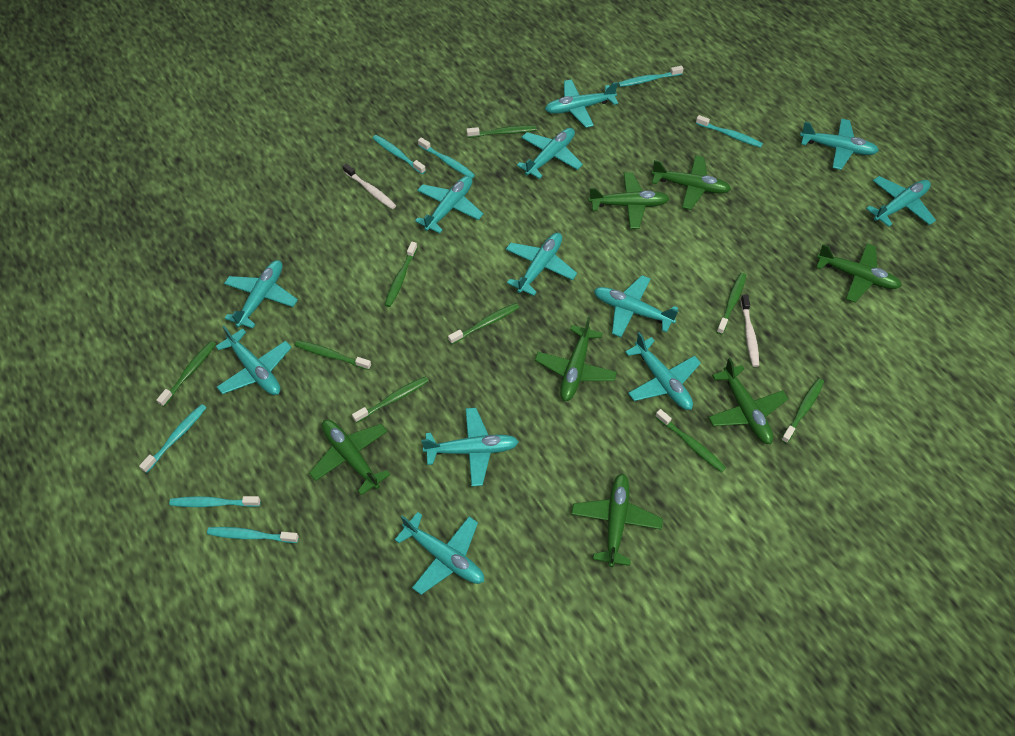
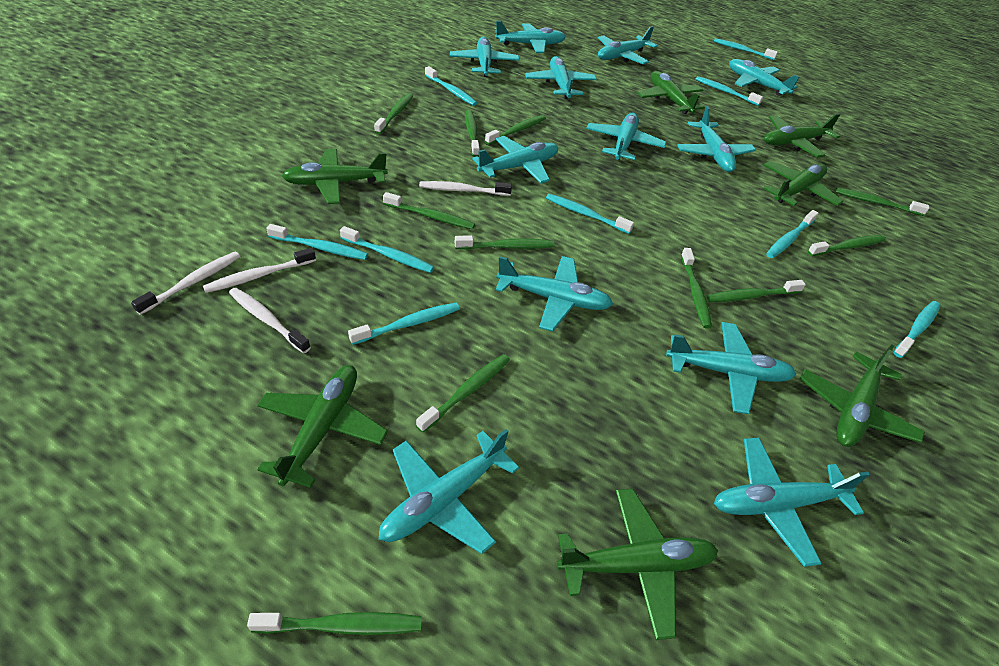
green toothbrush: 9 -> 11
turquoise toothbrush: 7 -> 9
white toothbrush: 2 -> 4

